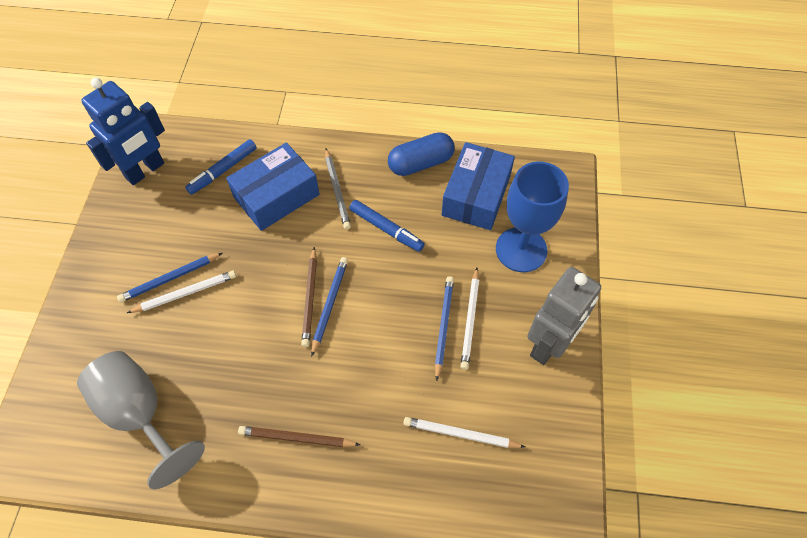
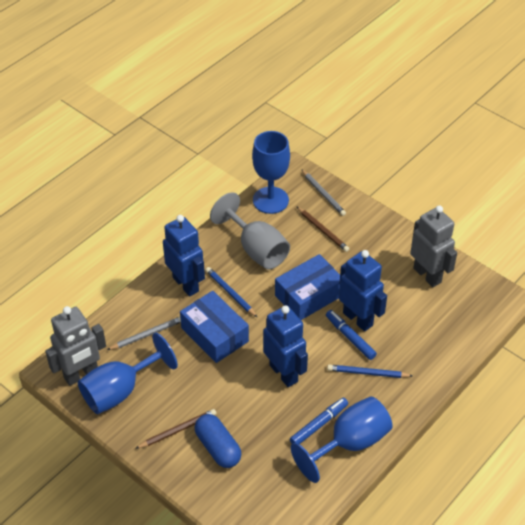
blue goblet: 1 -> 3
blue pencil: 3 -> 2
blue robot: 1 -> 3
grey pencil: 1 -> 2
grey robot: 1 -> 2
white pencil: 3 -> 0

